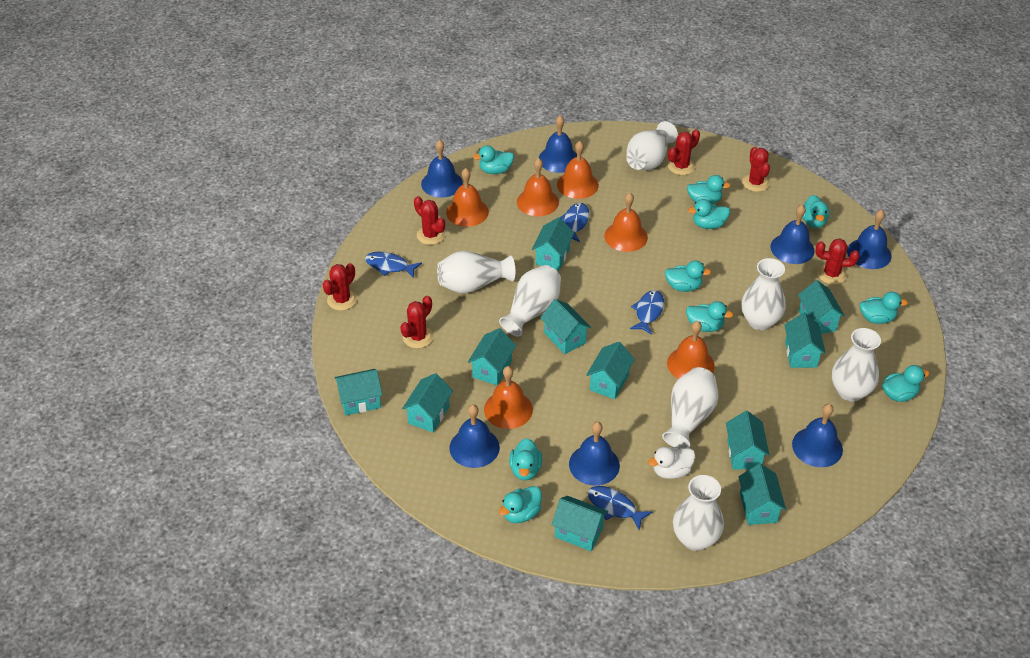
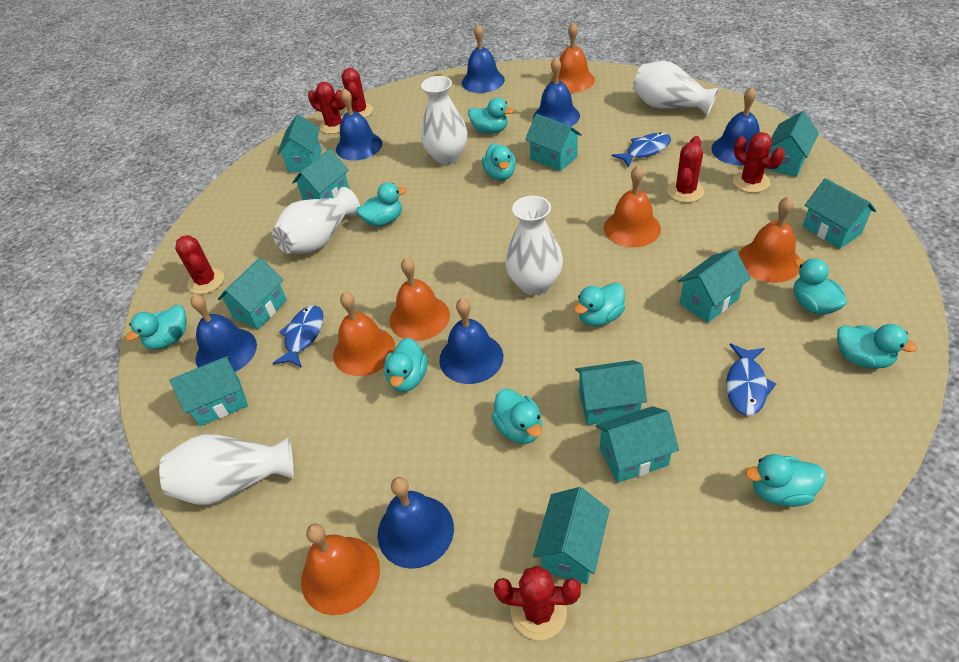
blue fish: 4 -> 3
white duck: 1 -> 0
white vase: 7 -> 5

